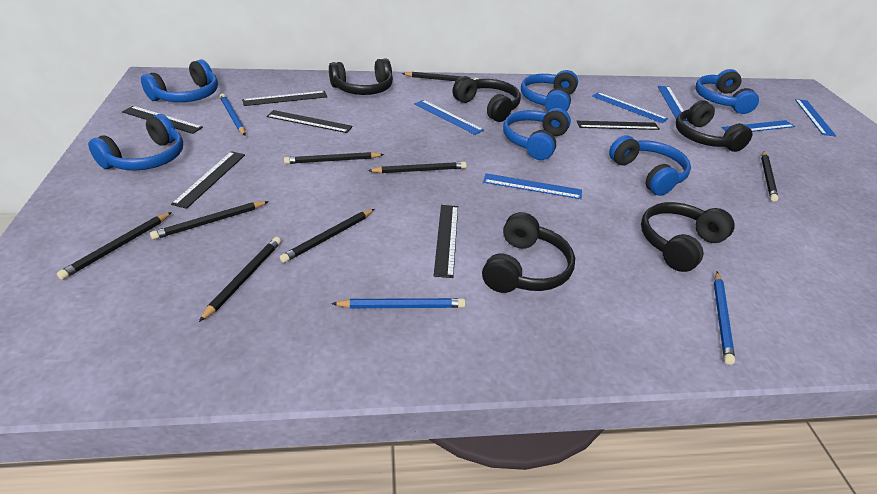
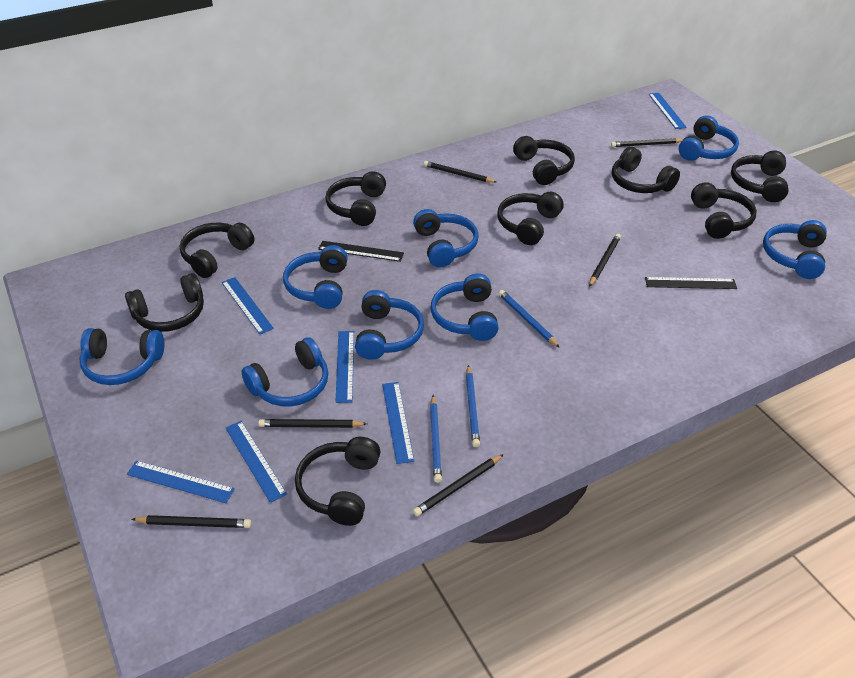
black headphones: 5 -> 9
black pencil: 8 -> 6
black ruler: 6 -> 2
blue headphones: 6 -> 8

